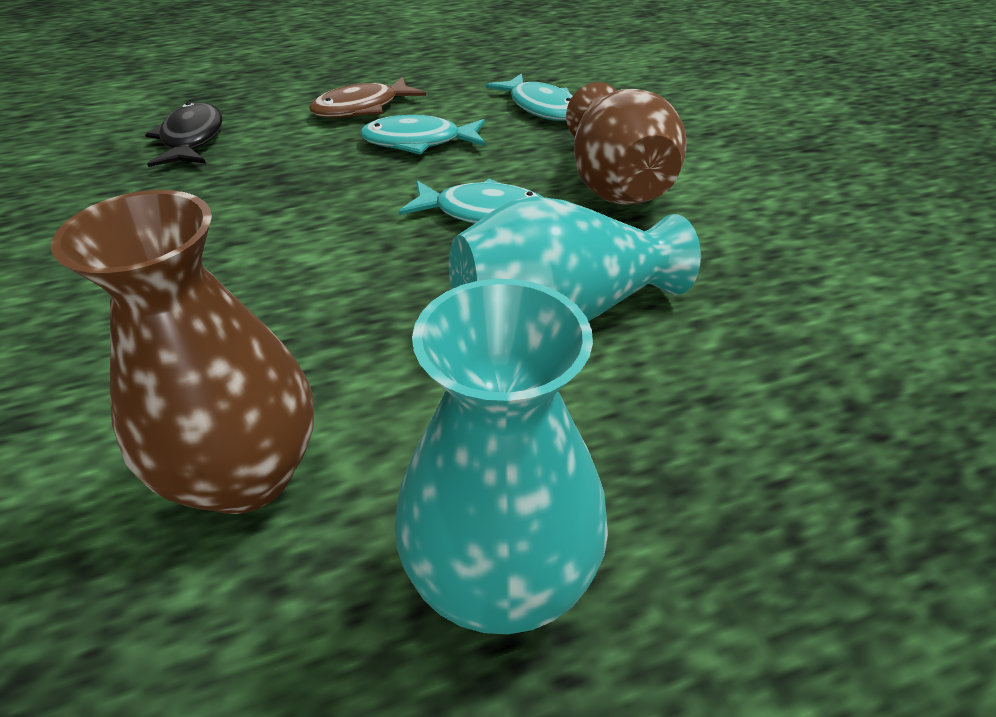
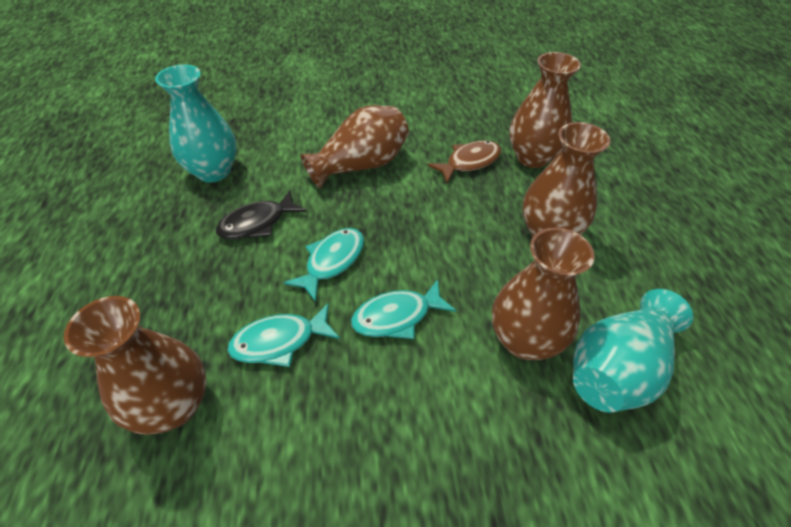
brown vase: 2 -> 5

